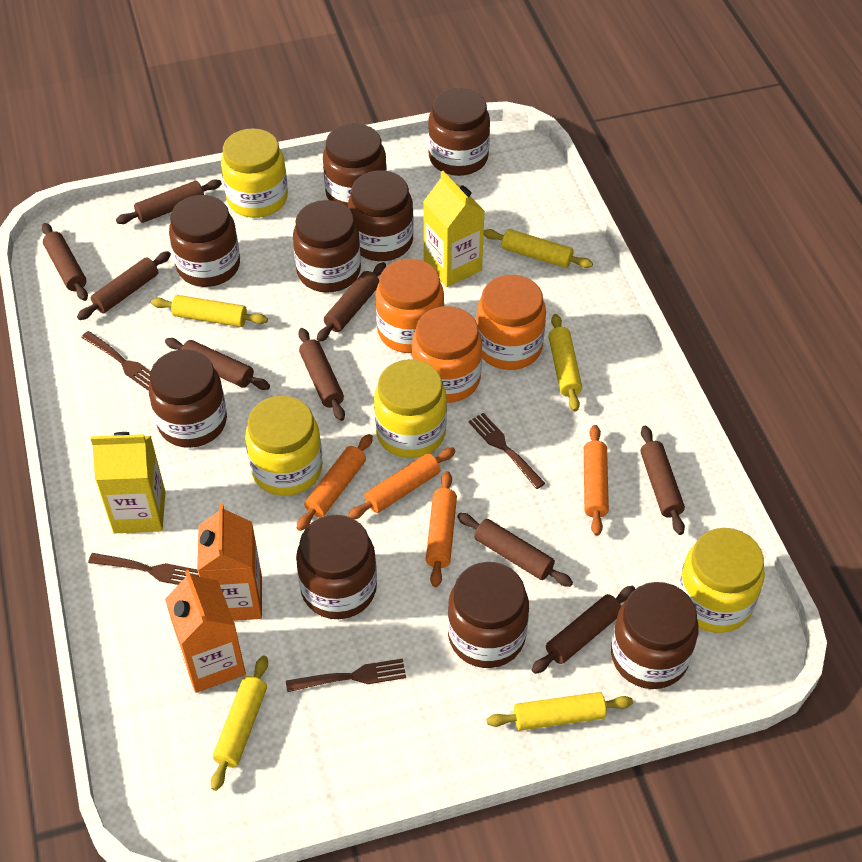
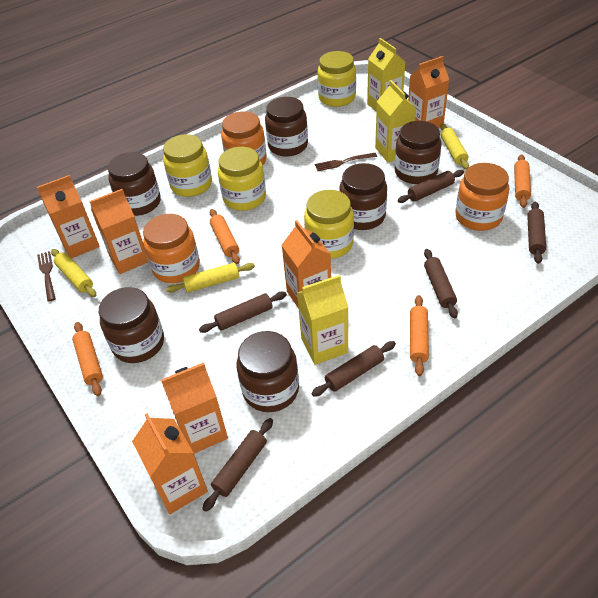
brown fork: 4 -> 2
brown jar: 9 -> 6
brown rolling pin: 9 -> 6
orange carton: 2 -> 6
yellow carton: 2 -> 3
yellow rolling pin: 5 -> 3

